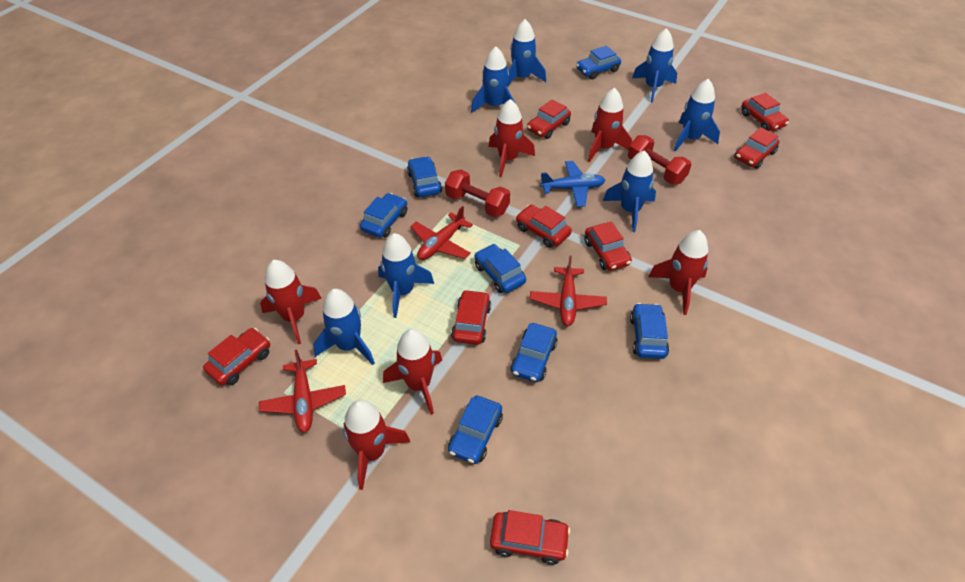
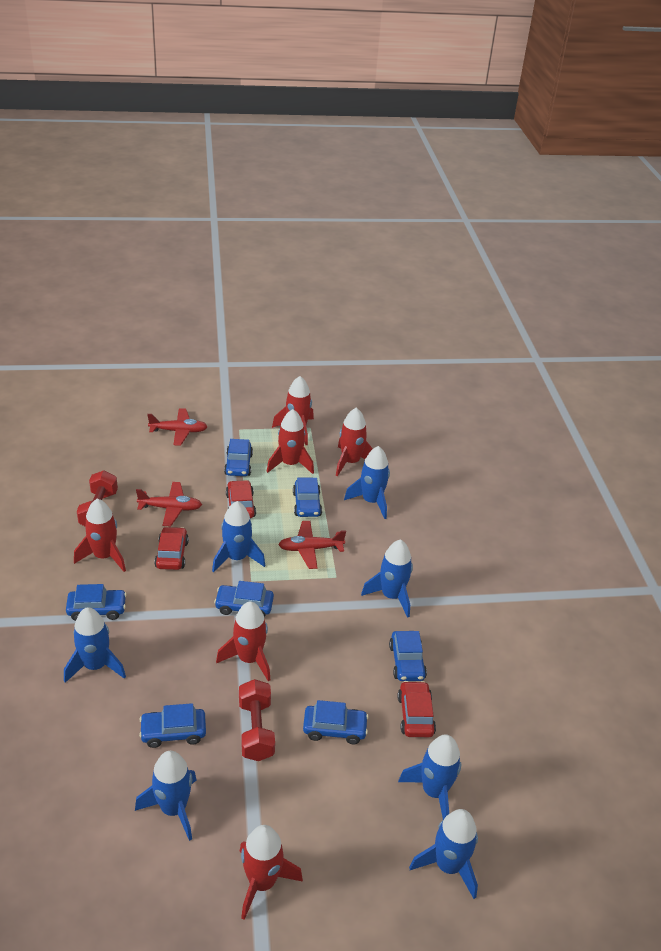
blue plane: 1 -> 0
red car: 8 -> 3

